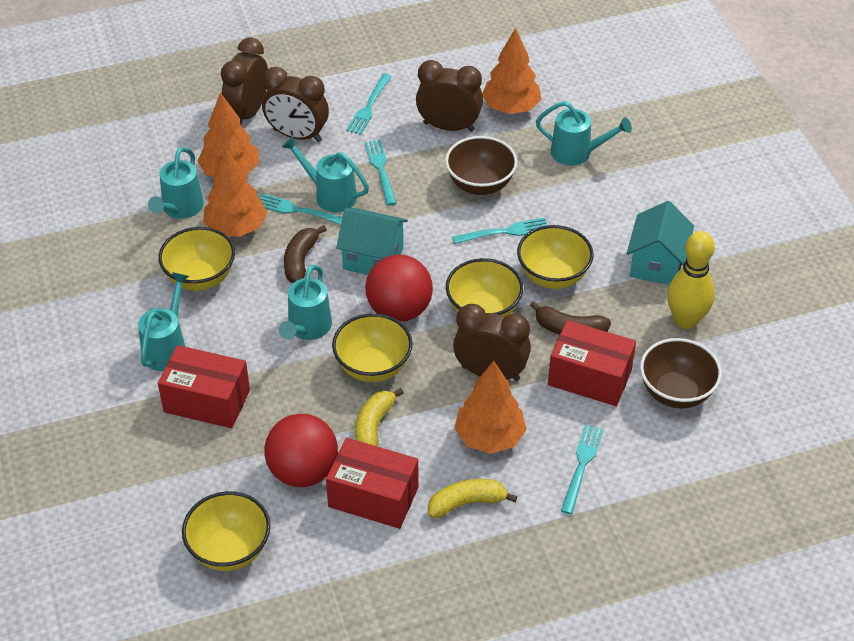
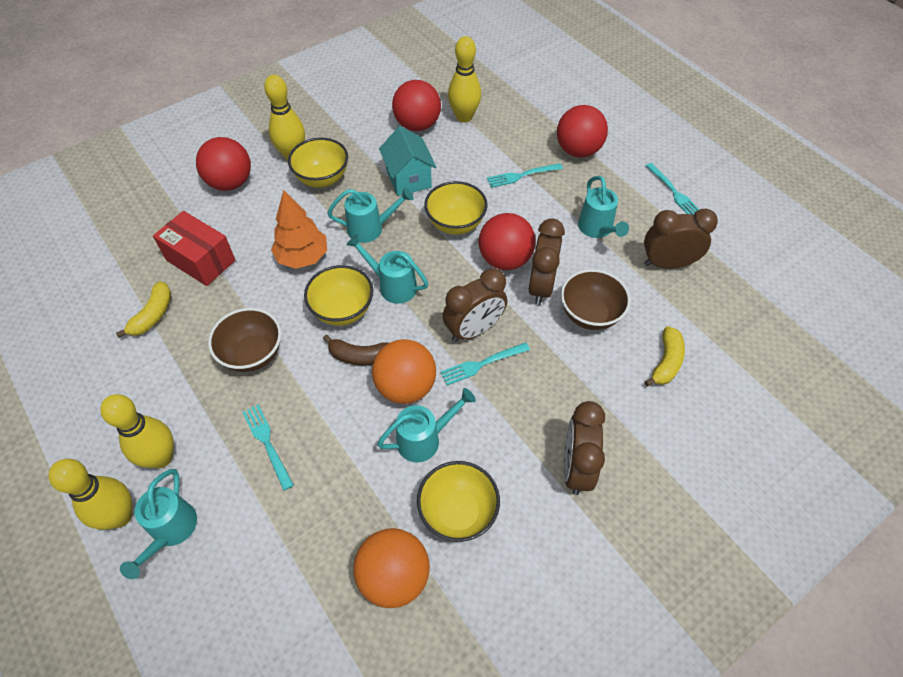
brown banana: 2 -> 1
orange ball: 0 -> 2
orange tree: 4 -> 1
red ball: 2 -> 4
red box: 3 -> 1
turquoise fork: 5 -> 4
turquoise house: 2 -> 1
yellow bowl: 5 -> 4
yellow bowling pin: 1 -> 4

